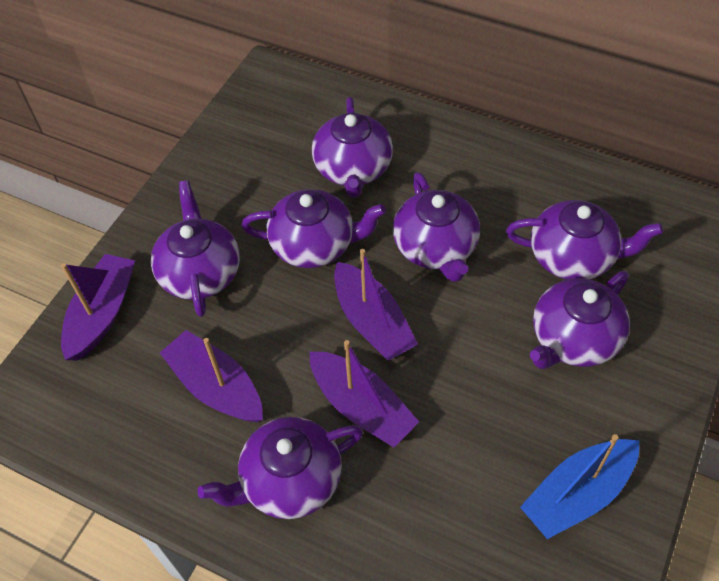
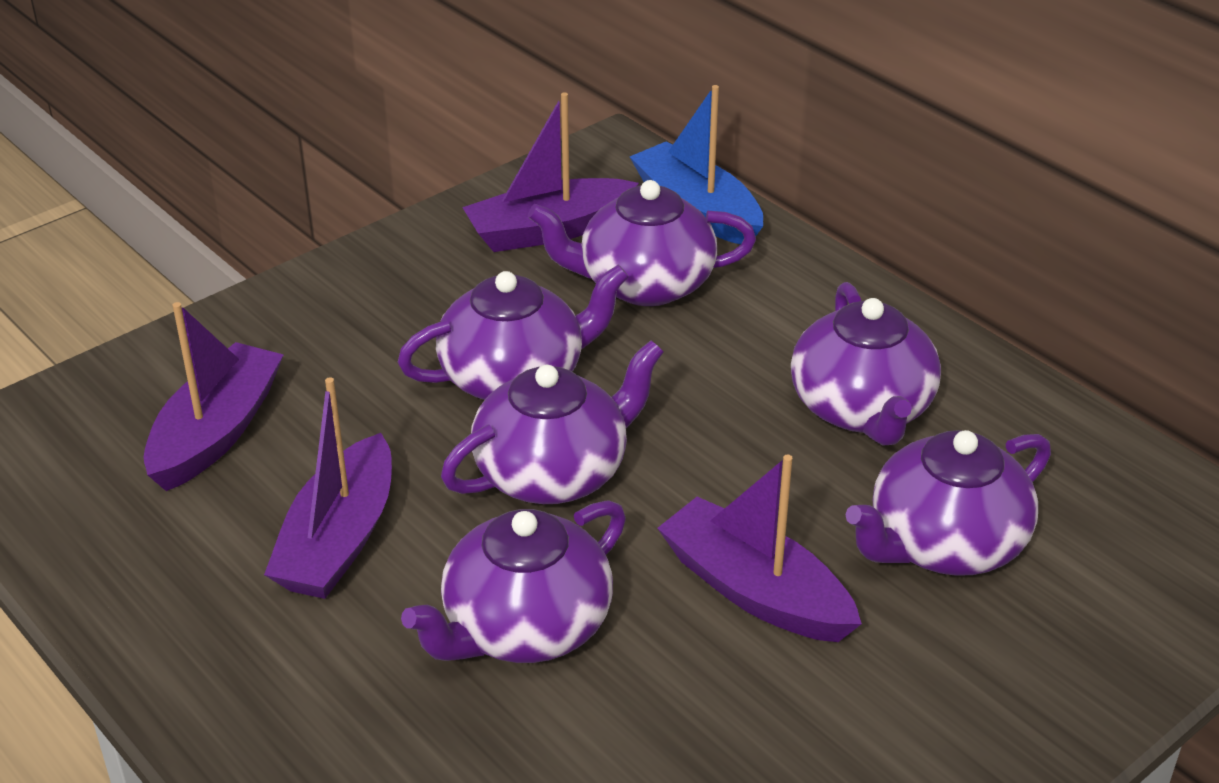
purple teapot: 7 -> 6

